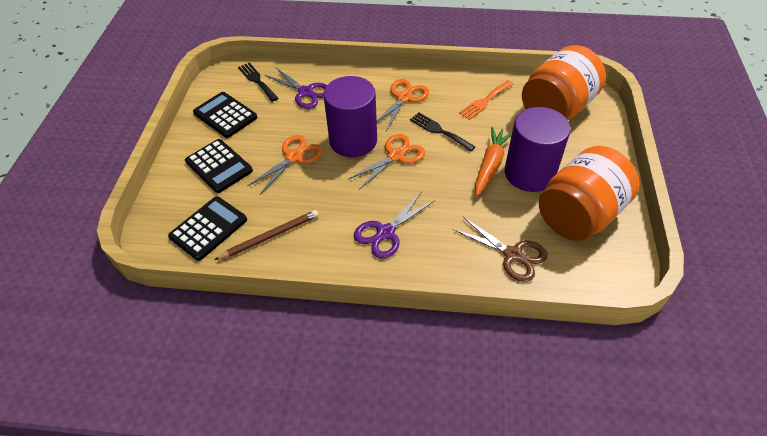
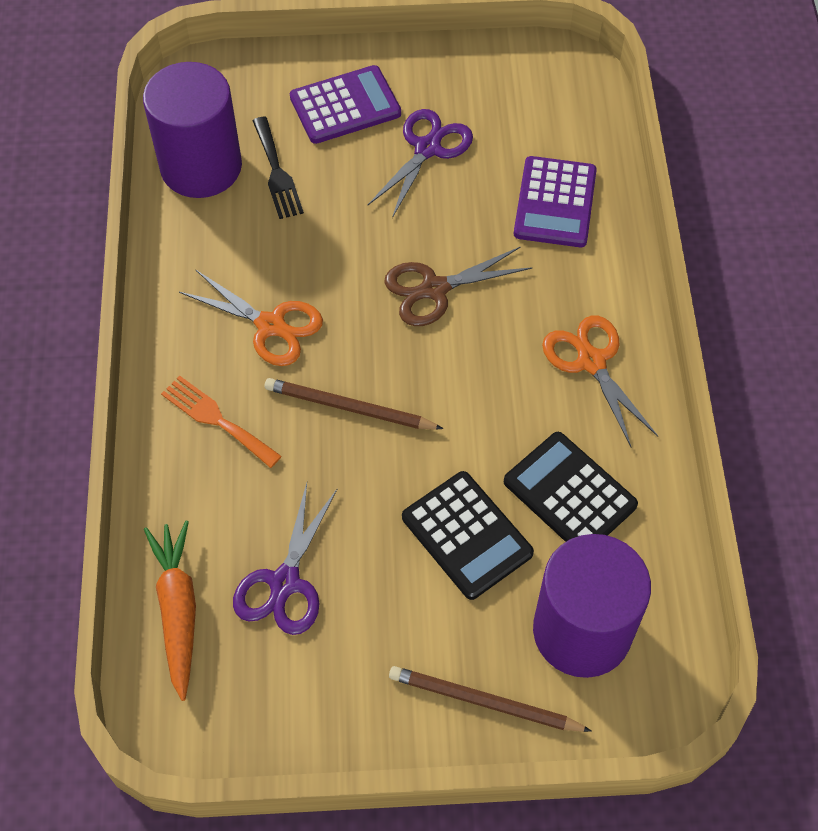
black calculator: 3 -> 2
black fork: 2 -> 1
brown pencil: 1 -> 2
orange jar: 2 -> 0
orange scissors: 3 -> 2
purple calculator: 0 -> 2

